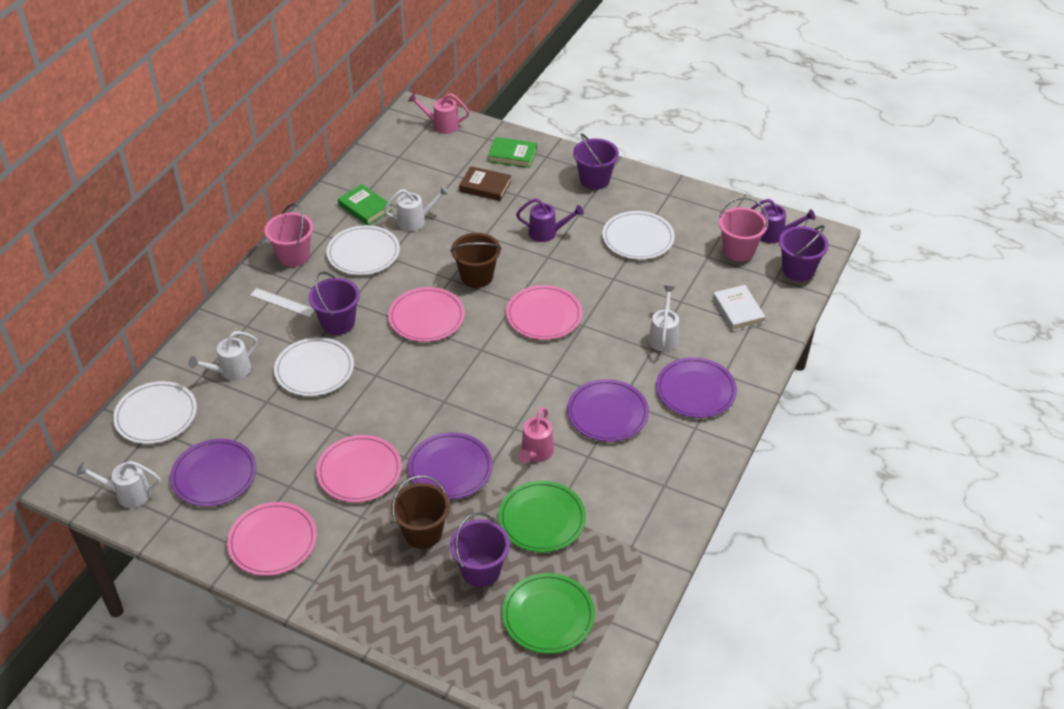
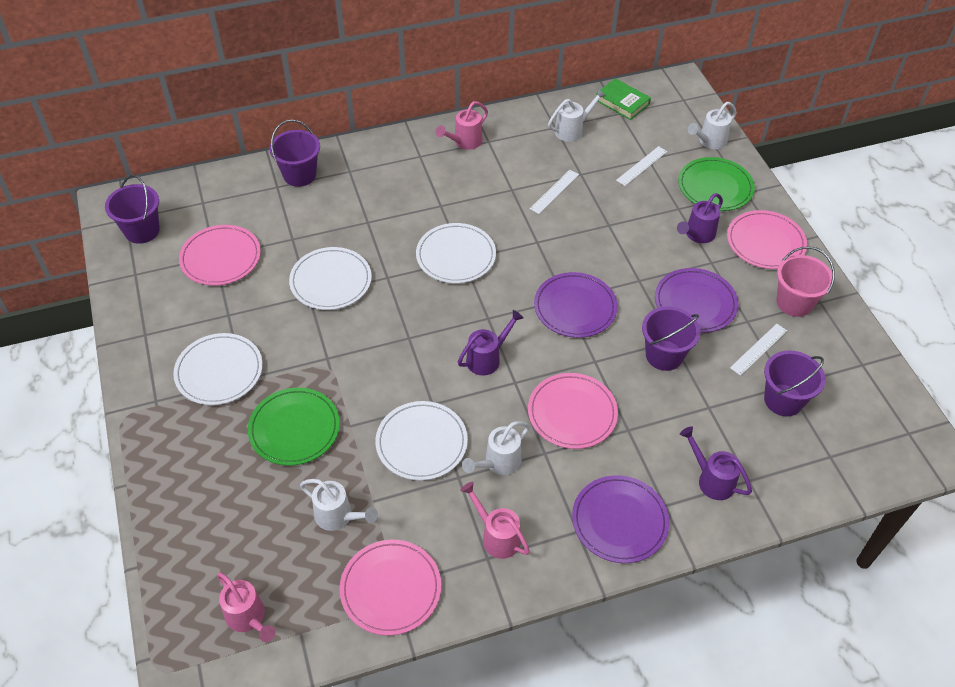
brown book: 1 -> 0
brown bucket: 2 -> 0
green book: 2 -> 1
pink bucket: 2 -> 1
pink watering can: 2 -> 3
purple plate: 4 -> 3
purple watering can: 2 -> 3
white book: 1 -> 0
white ruler: 1 -> 3

